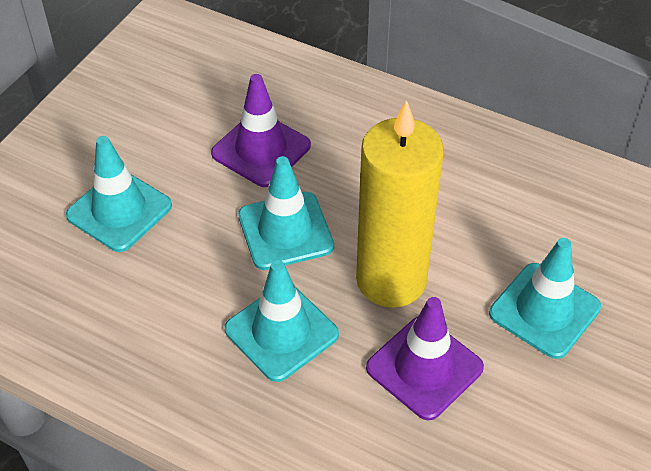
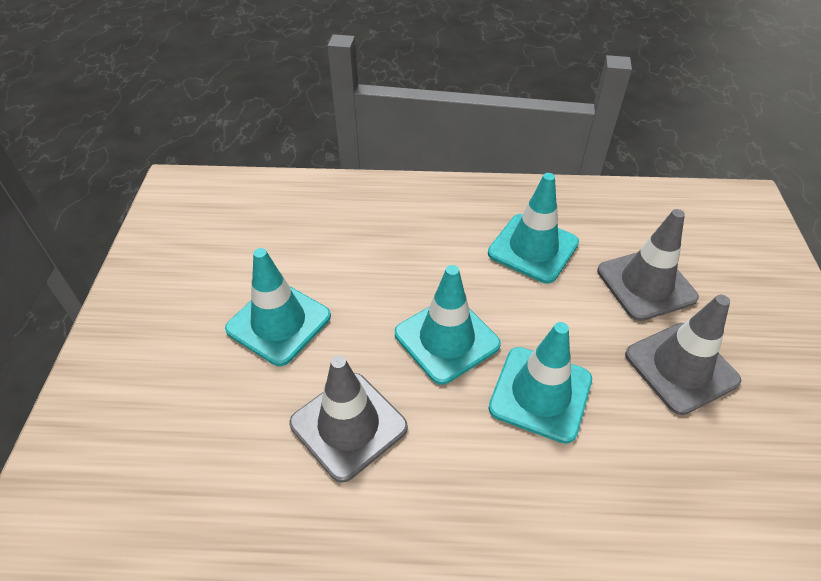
grey traffic cone: 0 -> 3
purple traffic cone: 2 -> 0
yellow candle: 1 -> 0

